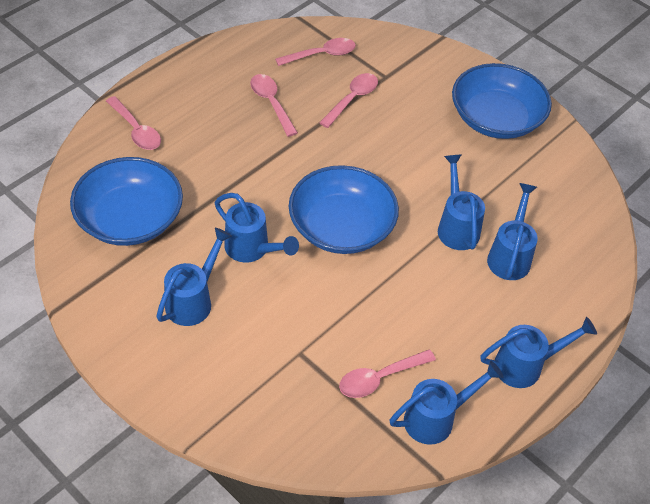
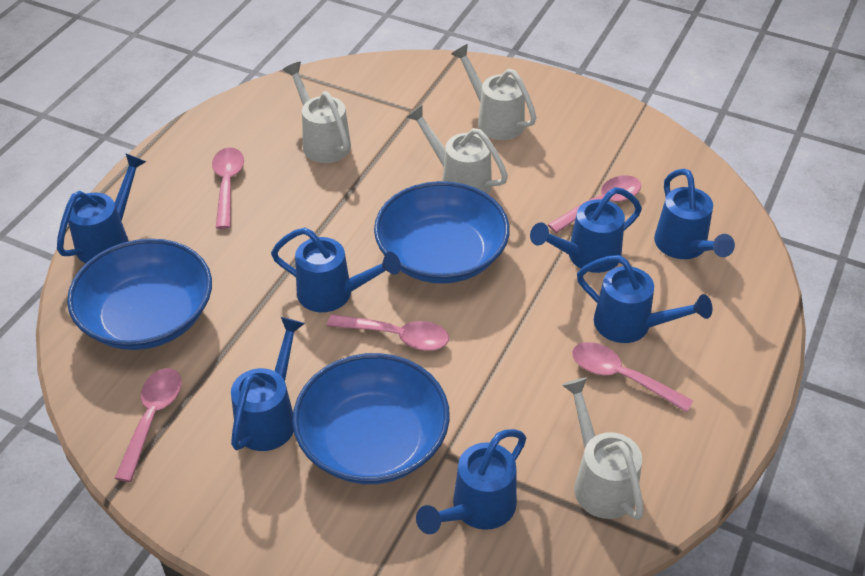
blue watering can: 6 -> 7
white watering can: 0 -> 4

